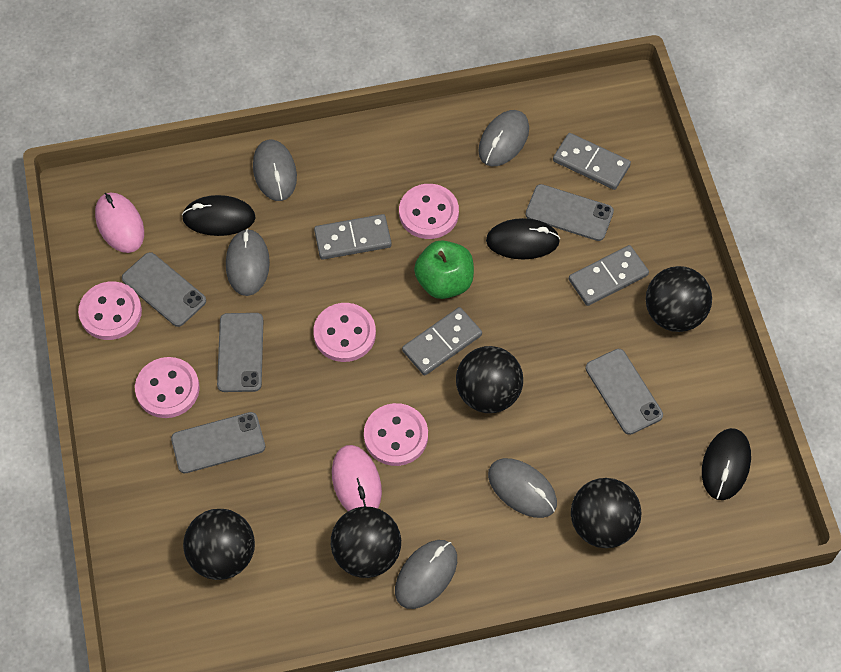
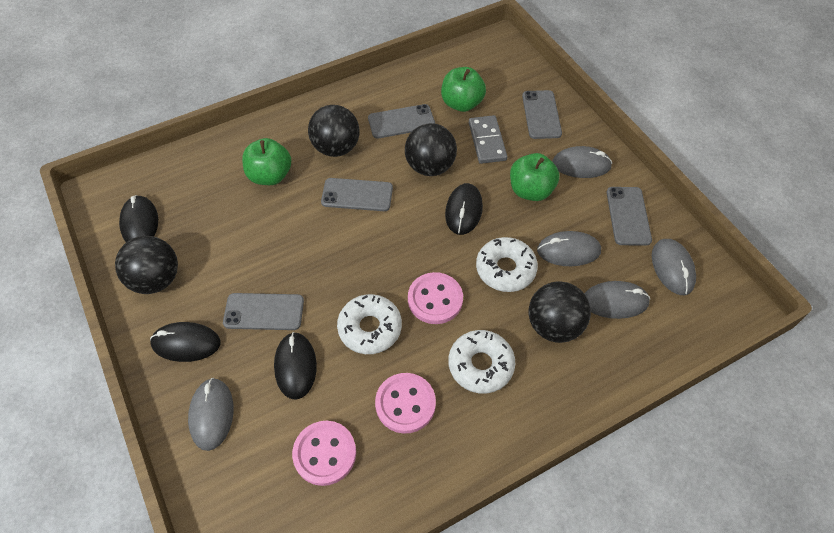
black ball: 5 -> 4
black mouse: 3 -> 4
green apple: 1 -> 3
grey domino: 4 -> 1
pink button: 5 -> 3
pink mouse: 2 -> 0
white donut: 0 -> 3

